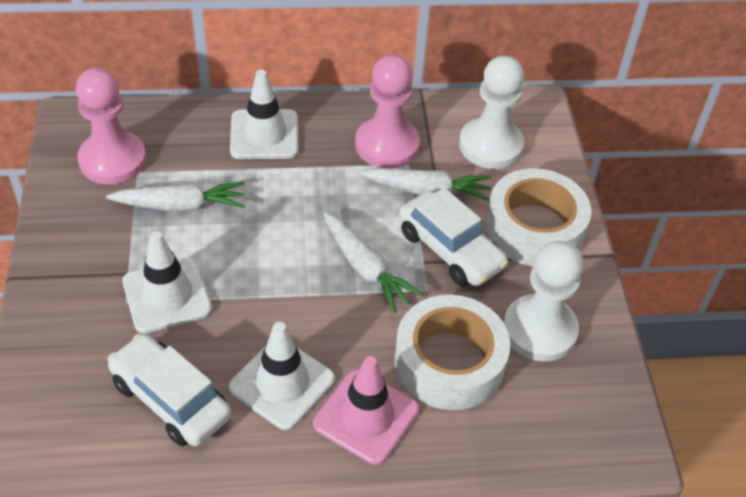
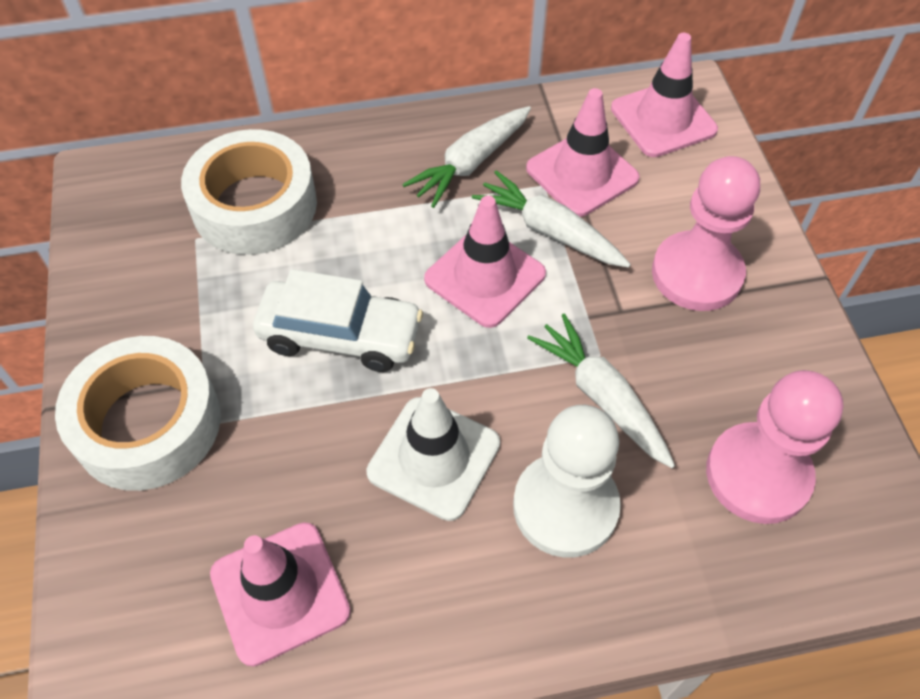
pink traffic cone: 1 -> 4
white car: 2 -> 1
white pawn: 2 -> 1
white traffic cone: 3 -> 1

